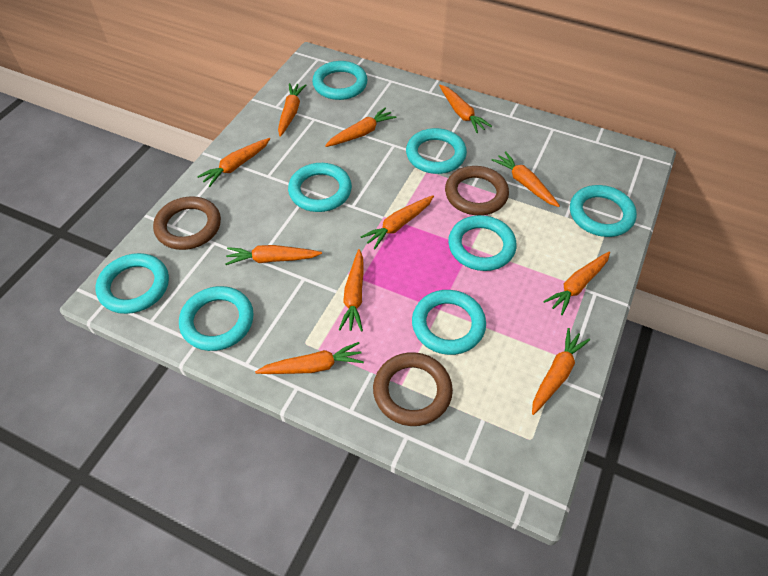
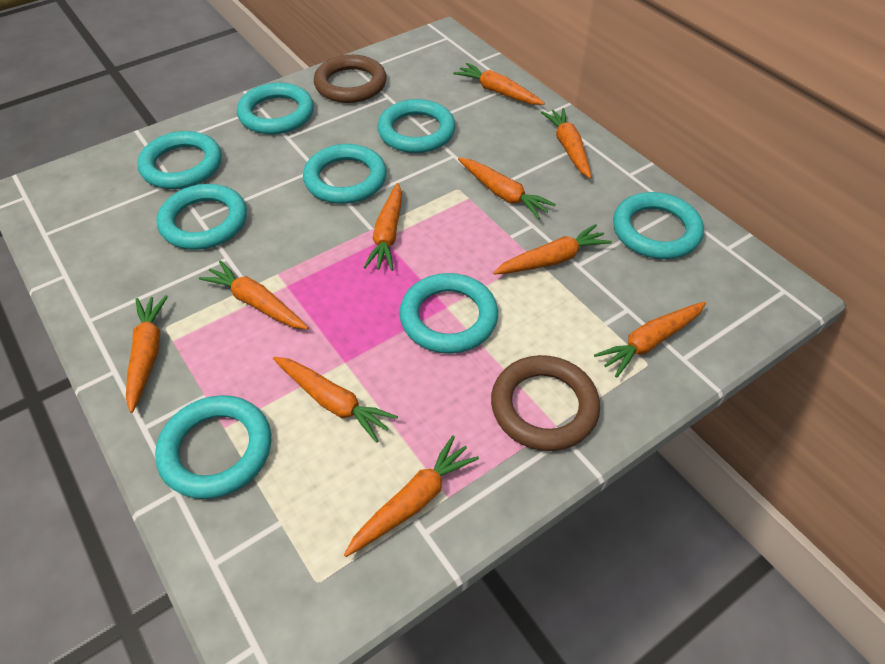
brown ring: 3 -> 2
orange carrot: 11 -> 10

